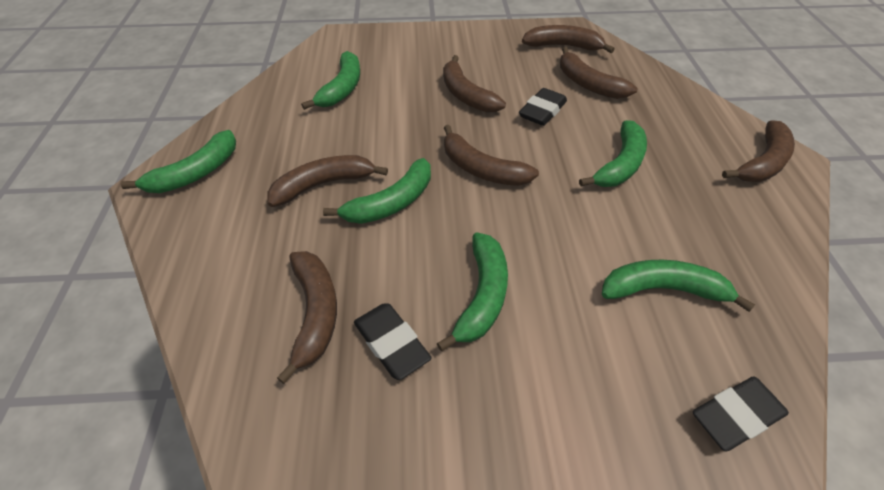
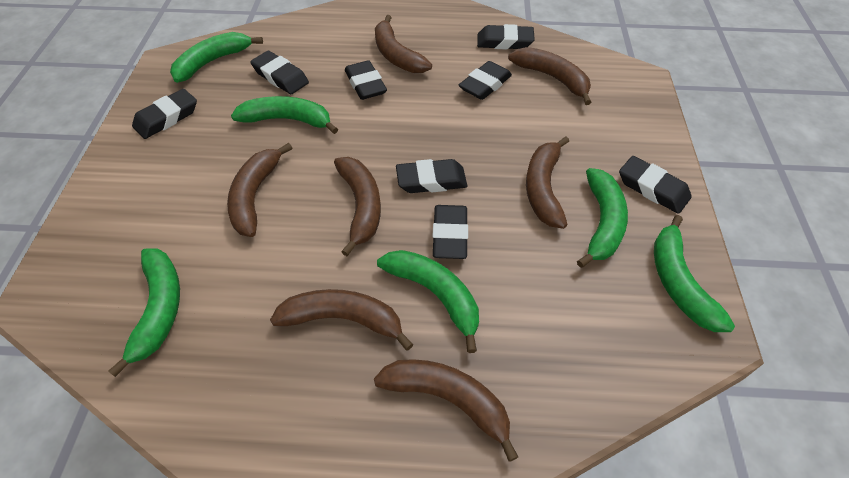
black eraser: 3 -> 8

